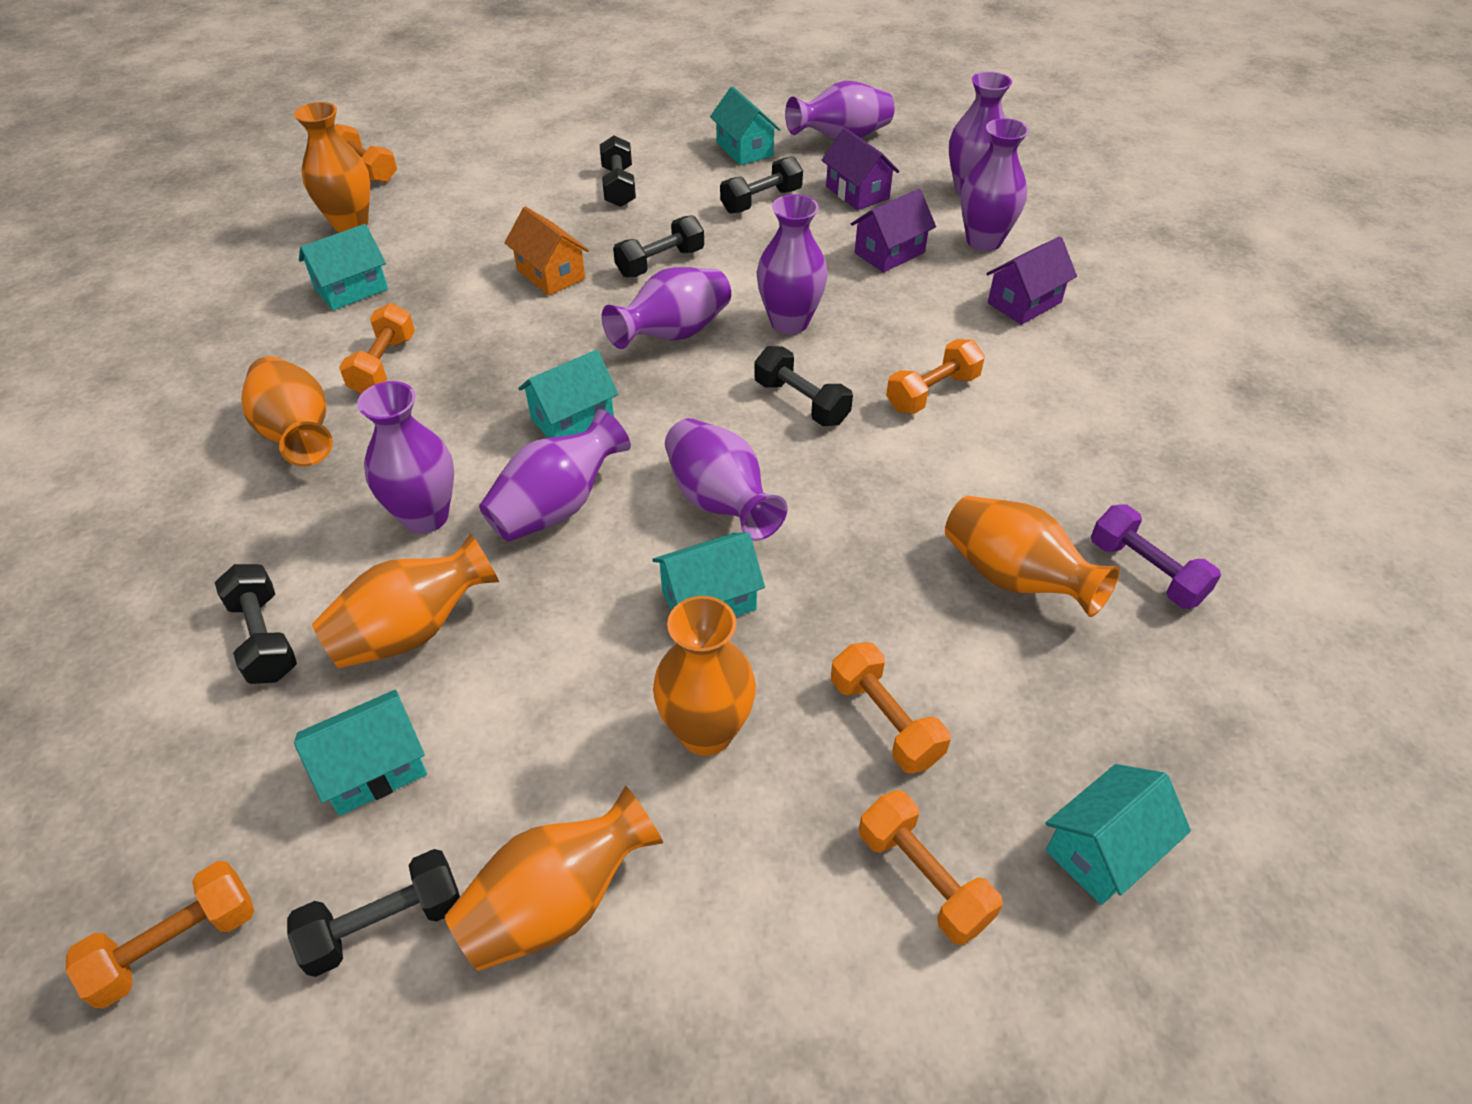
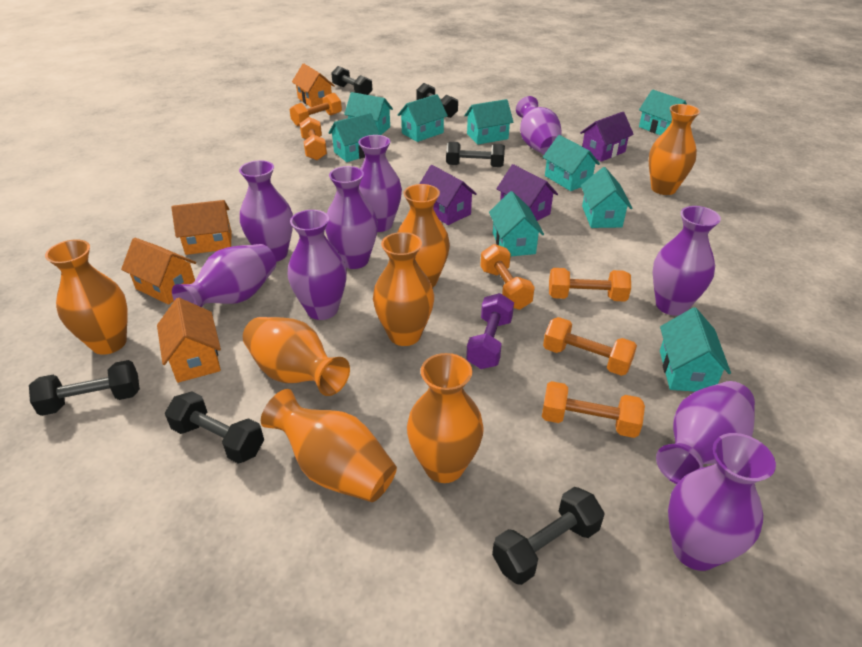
orange house: 1 -> 4
orange vase: 6 -> 7
purple vase: 8 -> 9
turquoise house: 6 -> 9

